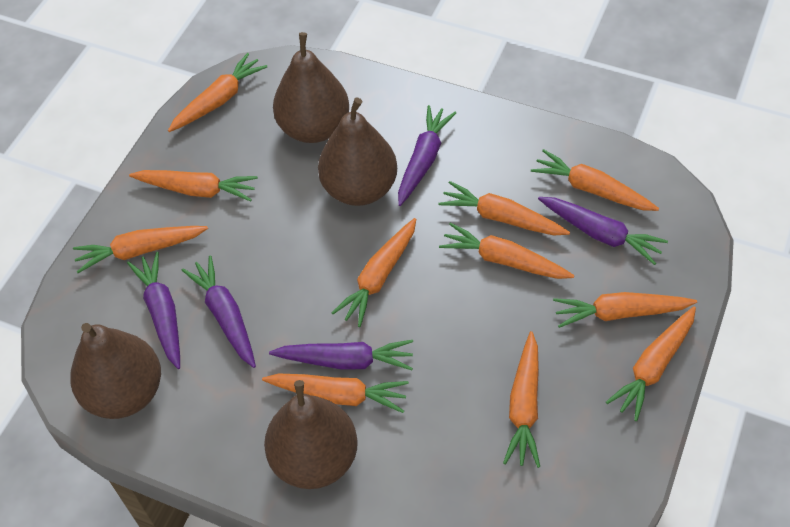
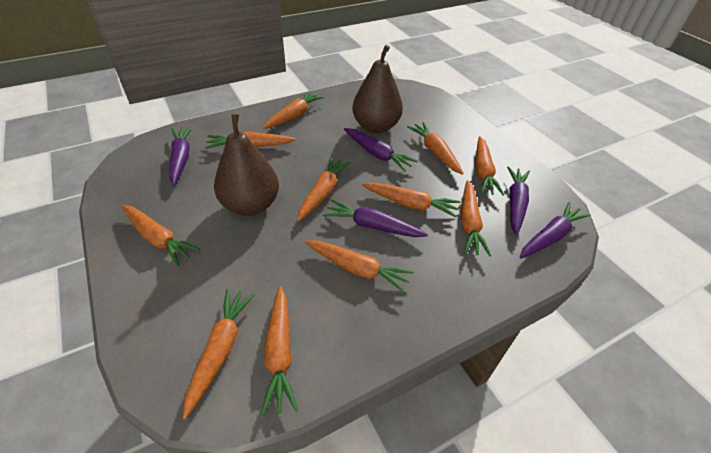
brown pear: 4 -> 2

